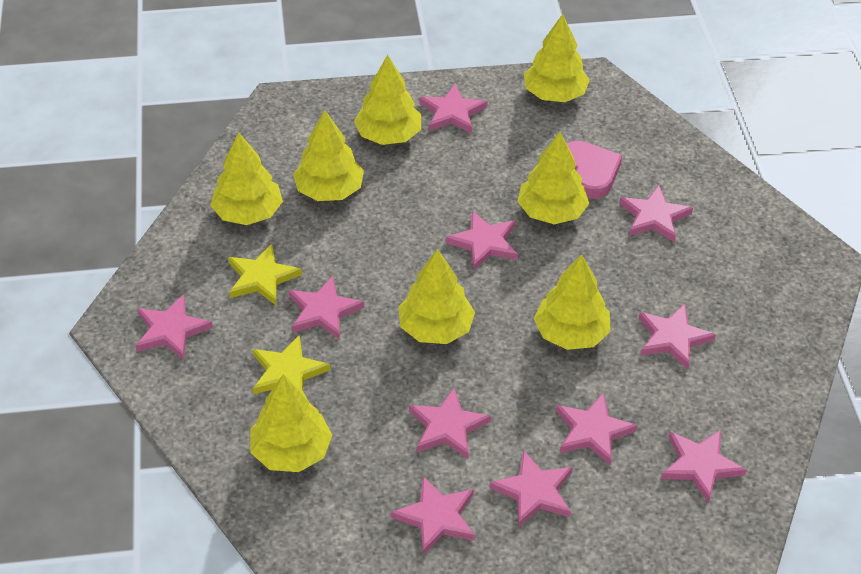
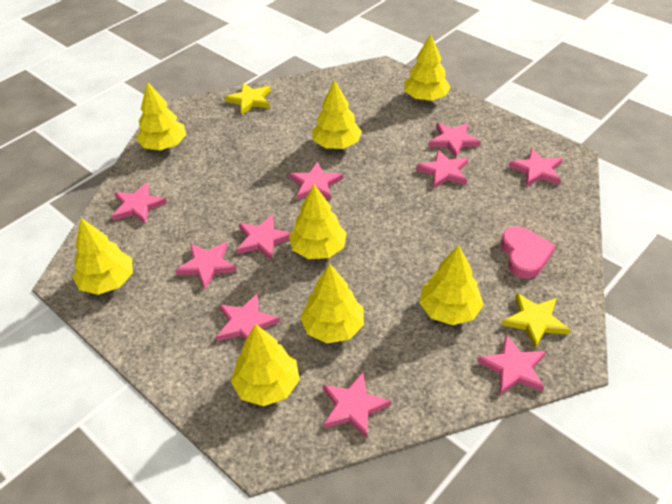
pink star: 11 -> 10

